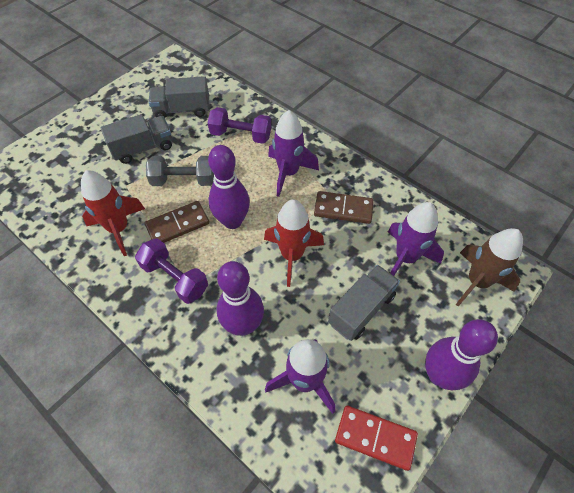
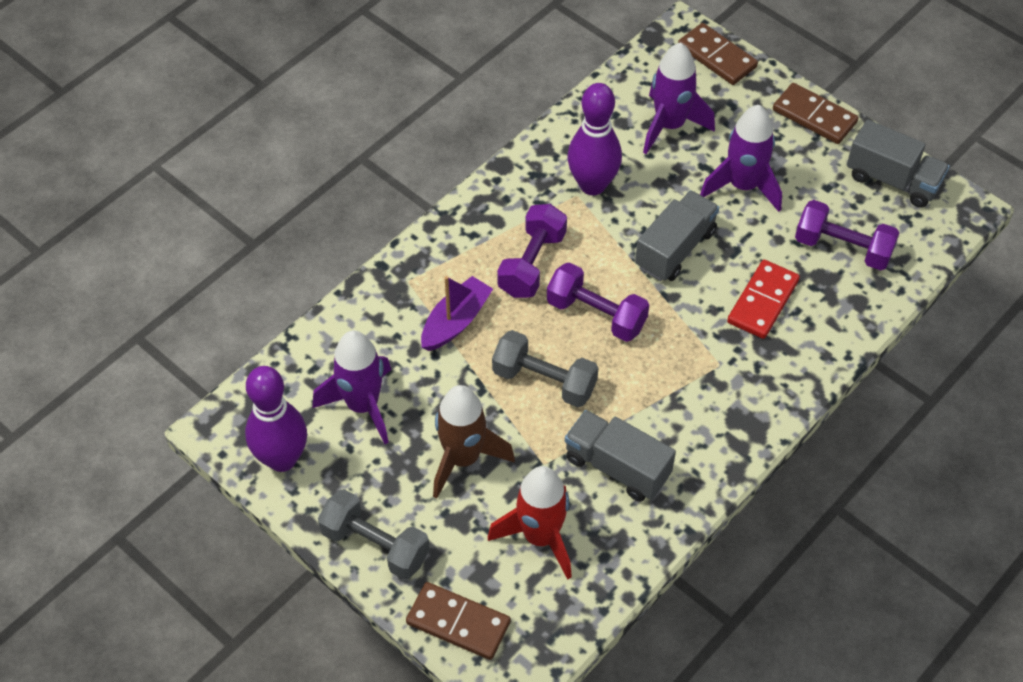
brown domino: 2 -> 3
grey dumbbell: 1 -> 2
purple boat: 0 -> 1
purple bowling pin: 3 -> 2
purple dumbbell: 2 -> 3
red rocket: 2 -> 1

